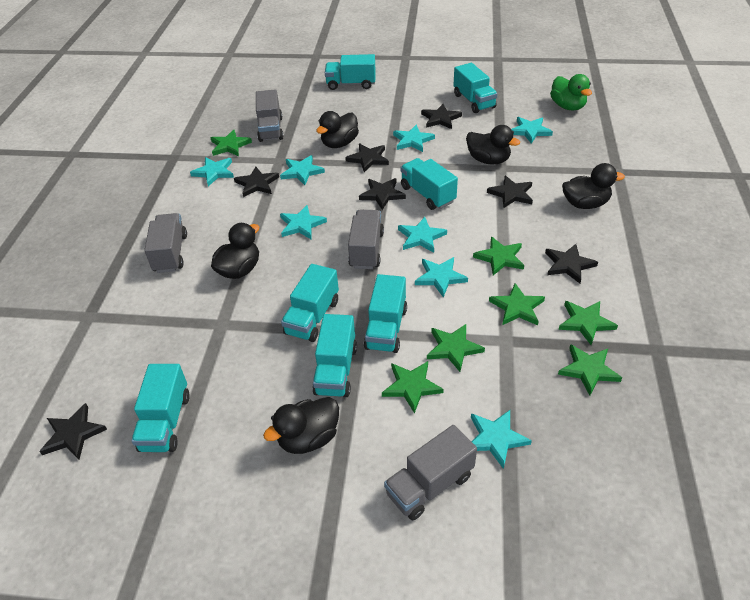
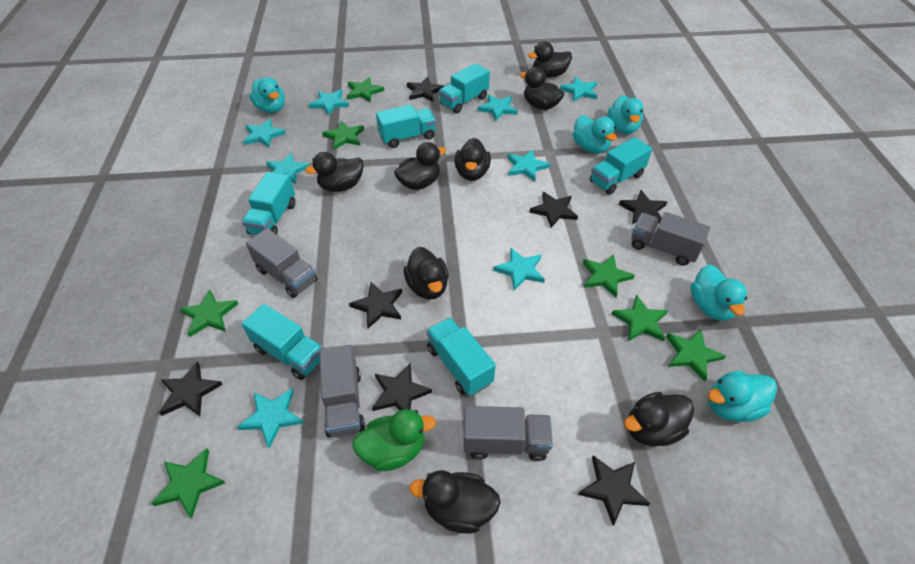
black duck: 5 -> 8
turquoise duck: 0 -> 5
turquoise truck: 7 -> 6

